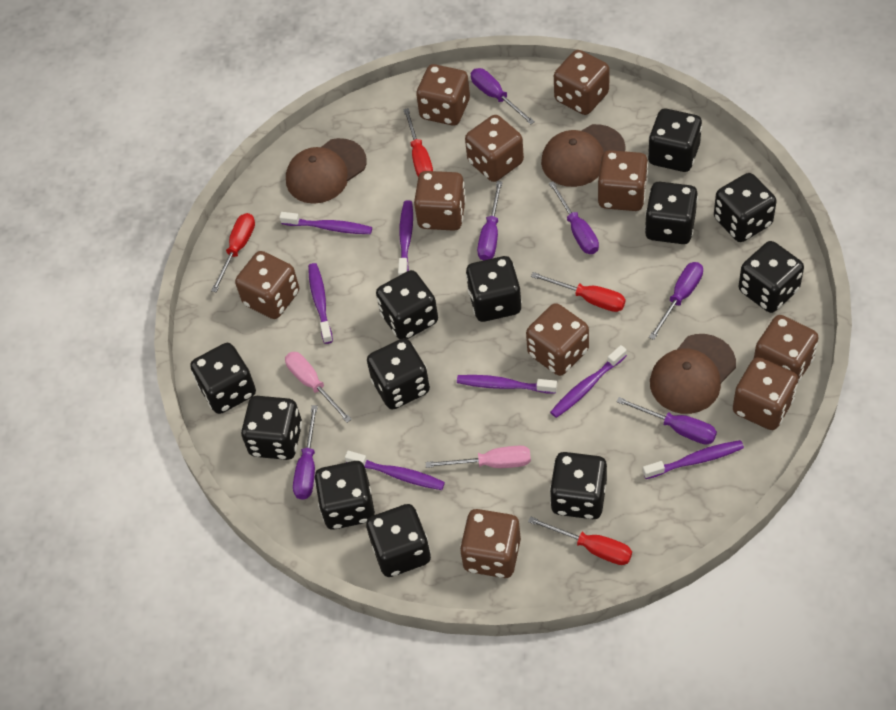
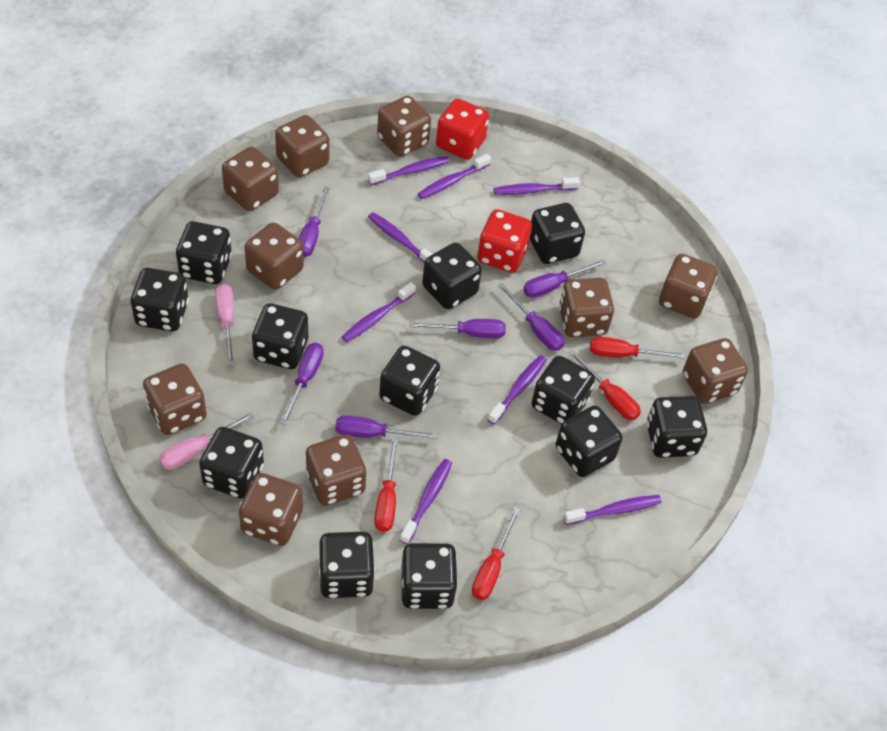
brown cap: 3 -> 0
purple toothbrush: 7 -> 8
red dice: 0 -> 2

